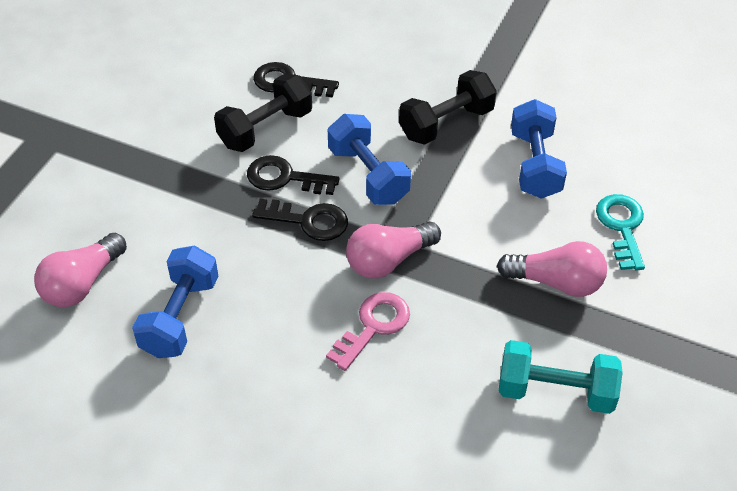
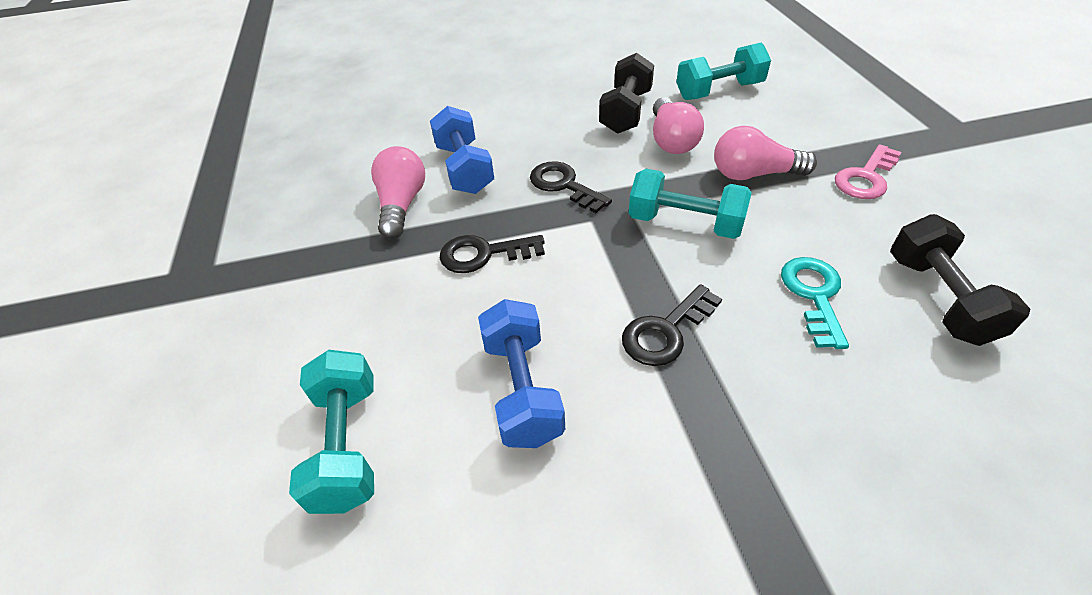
blue dumbbell: 3 -> 2
turquoise dumbbell: 1 -> 3

